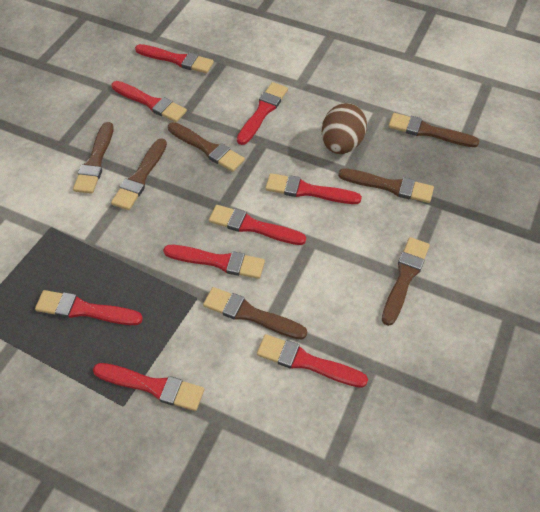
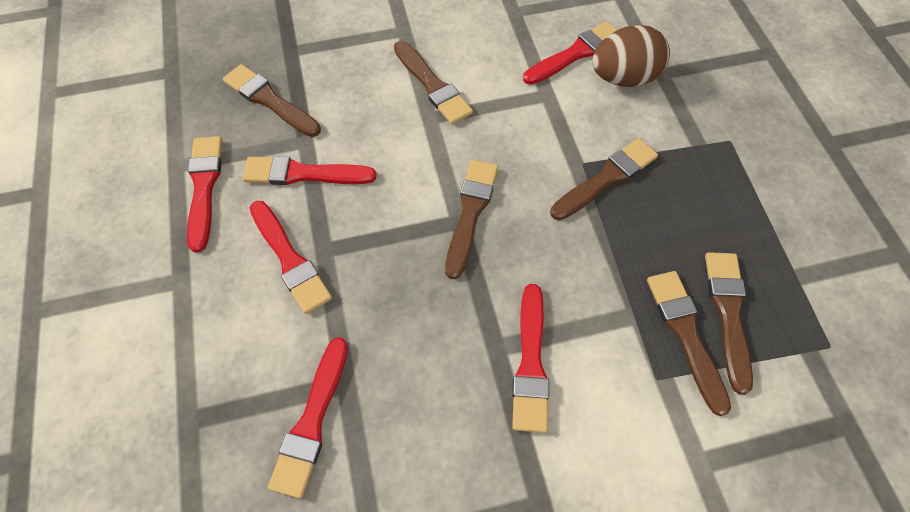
brown brush: 7 -> 6
red brush: 9 -> 6

